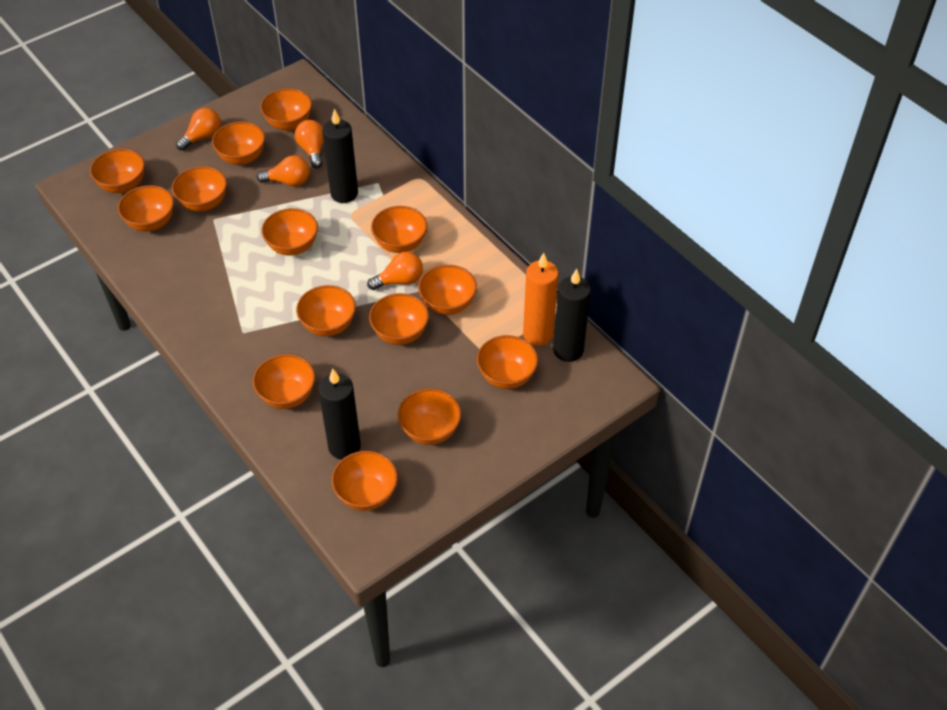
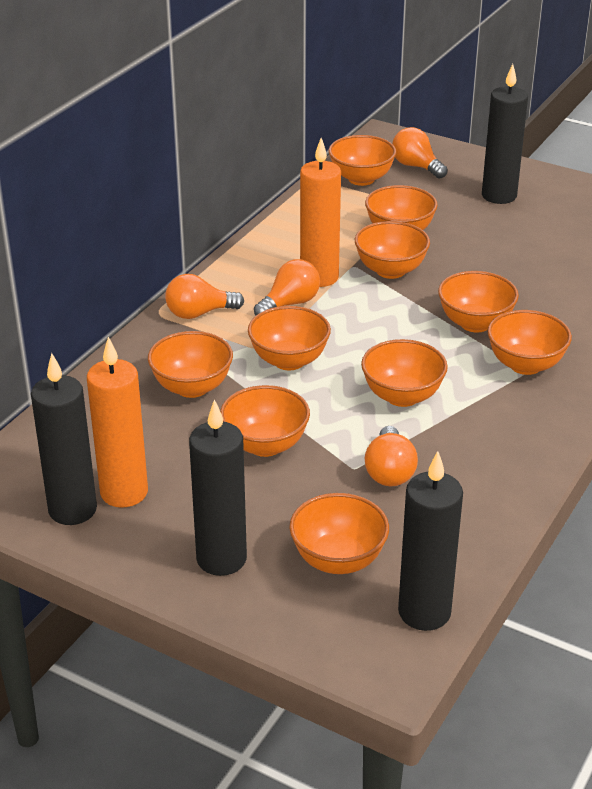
black candle: 3 -> 4
orange bowl: 14 -> 10
orange candle: 1 -> 2

